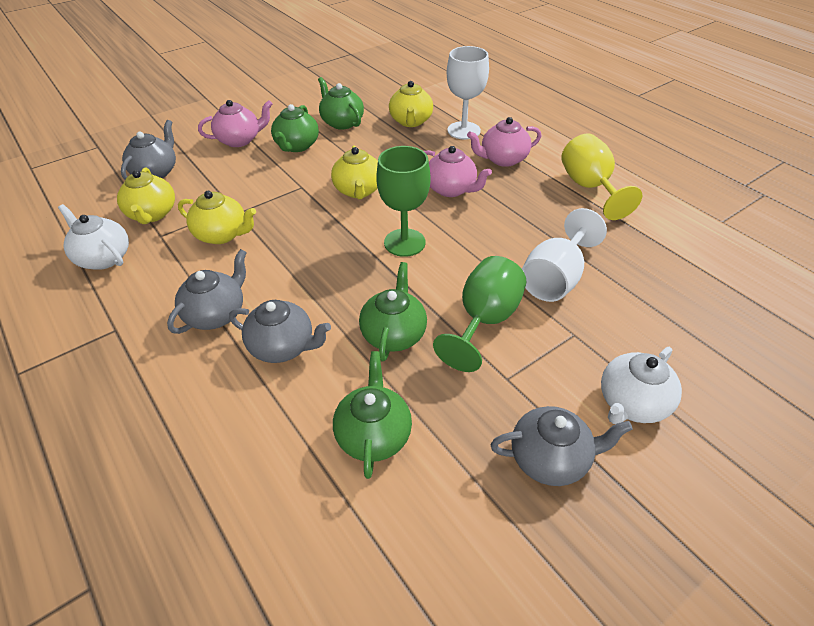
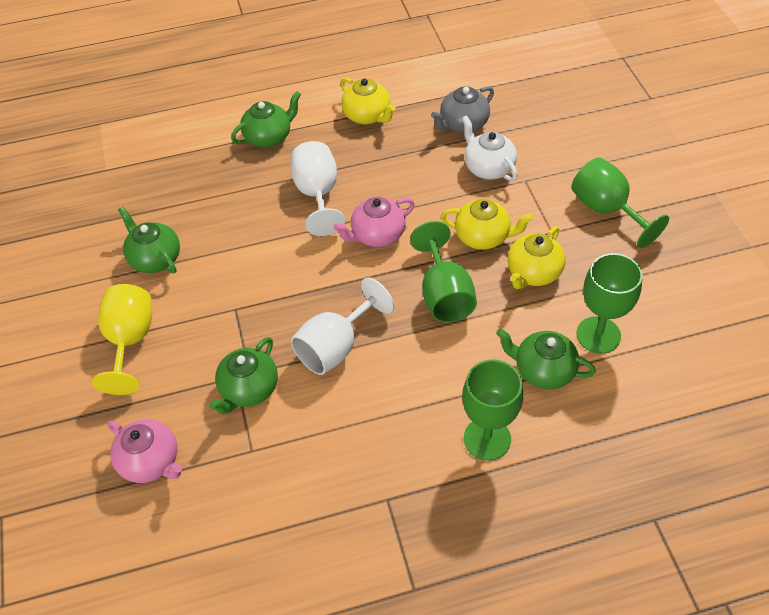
green goblet: 2 -> 4
grey teapot: 4 -> 1
pink teapot: 3 -> 2
white teapot: 2 -> 1
yellow teapot: 4 -> 3

